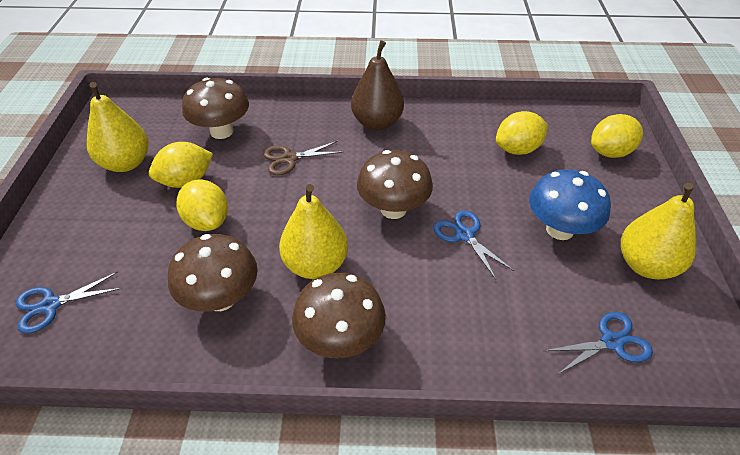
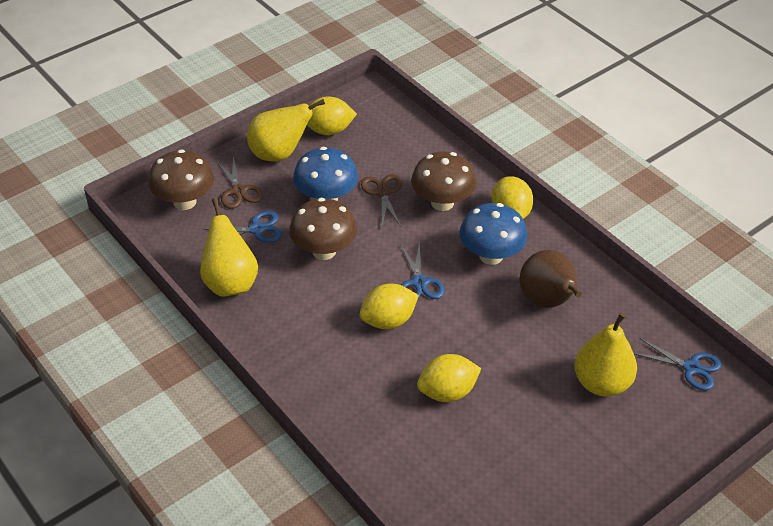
blue mushroom: 1 -> 2
brown mushroom: 4 -> 3
brown scissors: 1 -> 2

